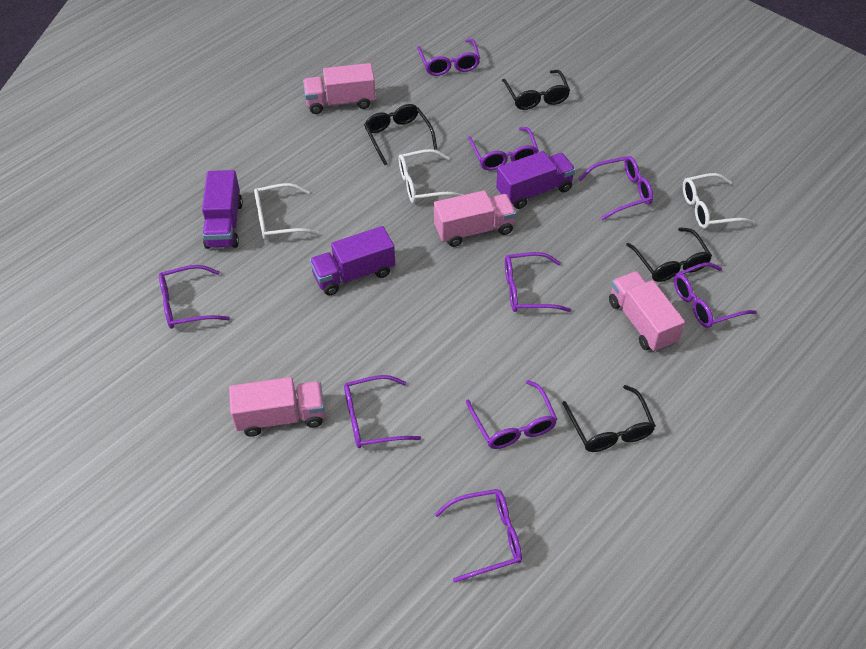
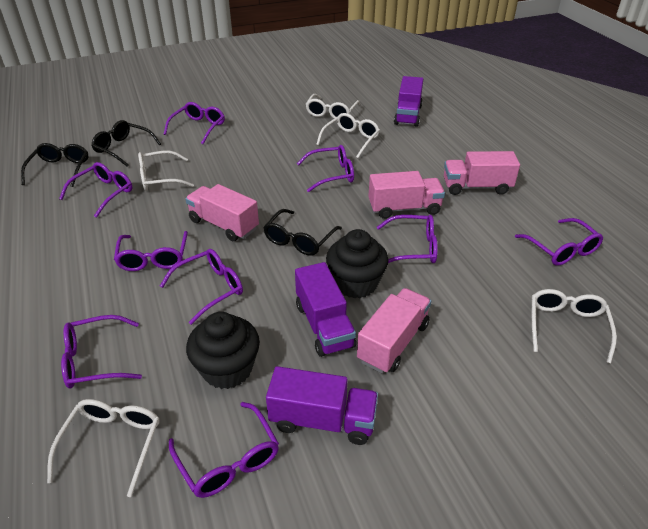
black cupcake: 0 -> 2
black glasses: 4 -> 3
white glasses: 3 -> 5

